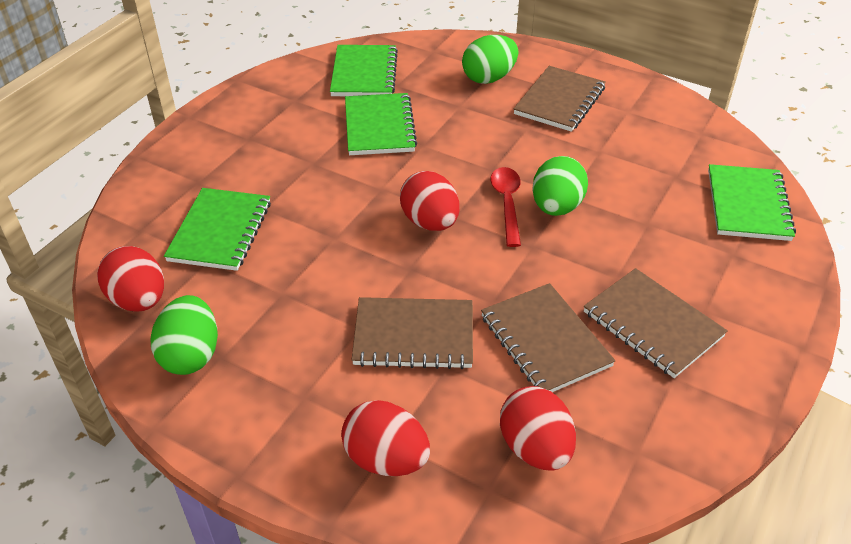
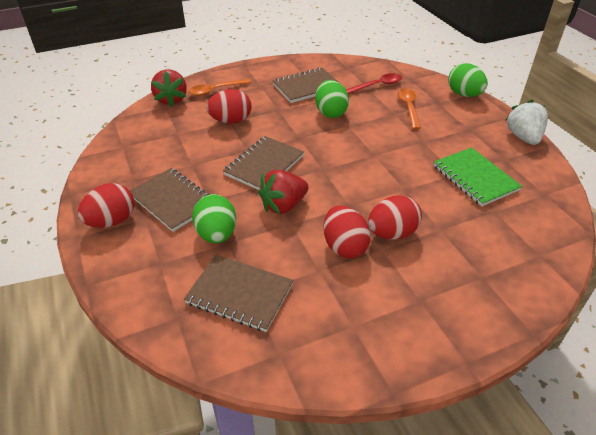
green notebook: 4 -> 1
orange spoon: 0 -> 2
red strawberry: 0 -> 2
white strawberry: 0 -> 1

